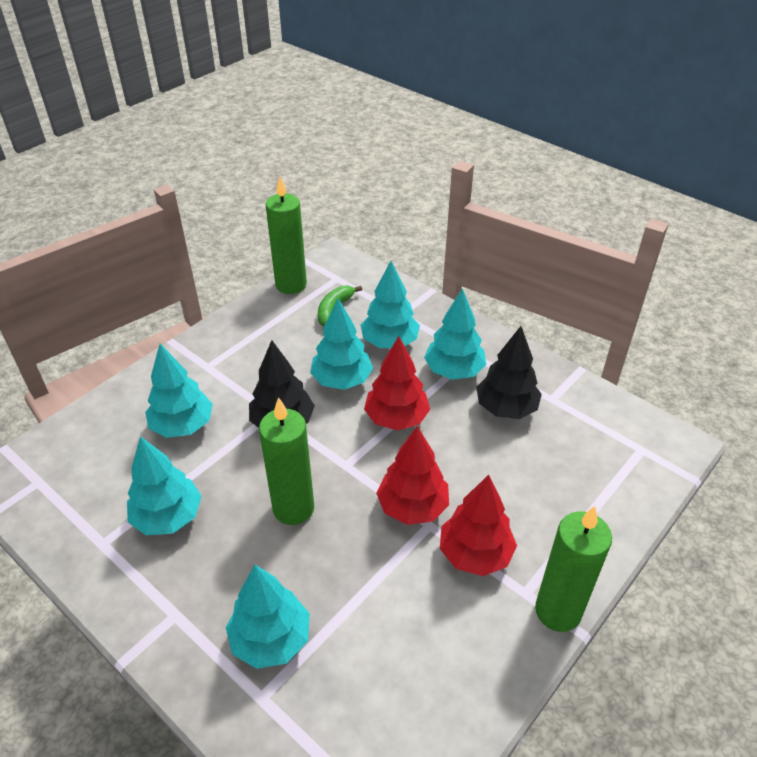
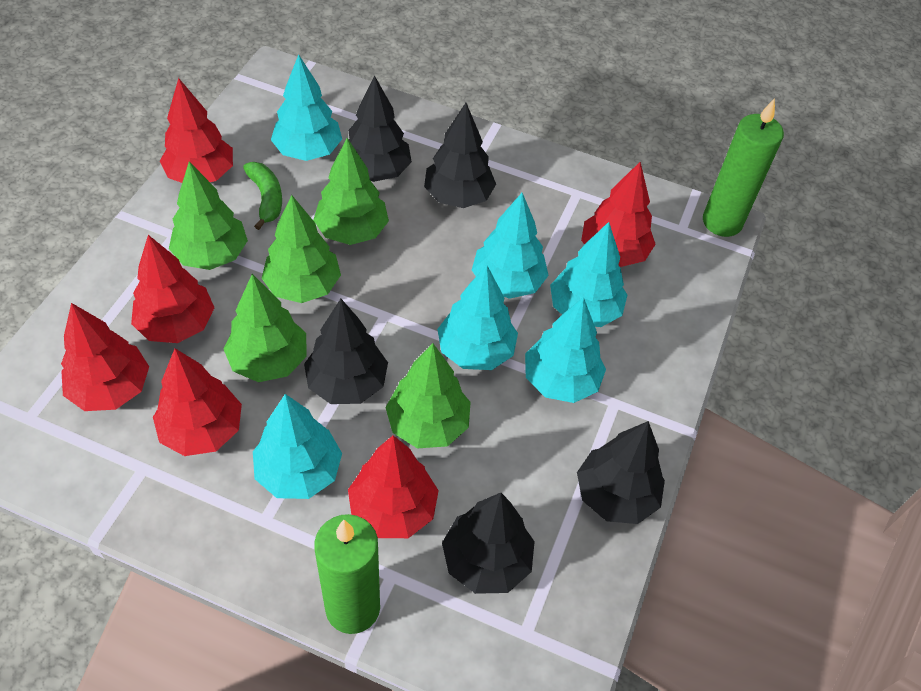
black tree: 2 -> 5
green candle: 3 -> 2
green tree: 0 -> 5
red tree: 3 -> 6

